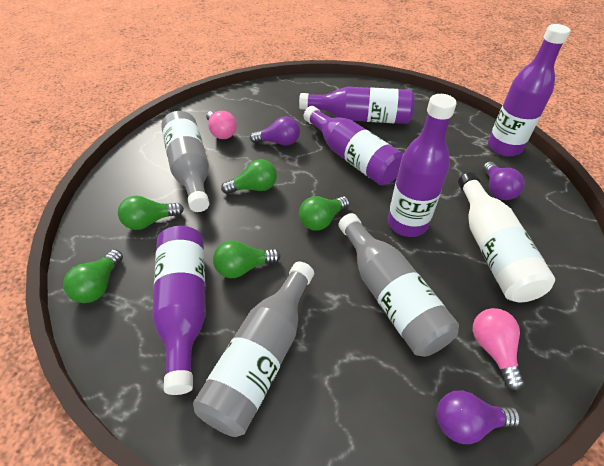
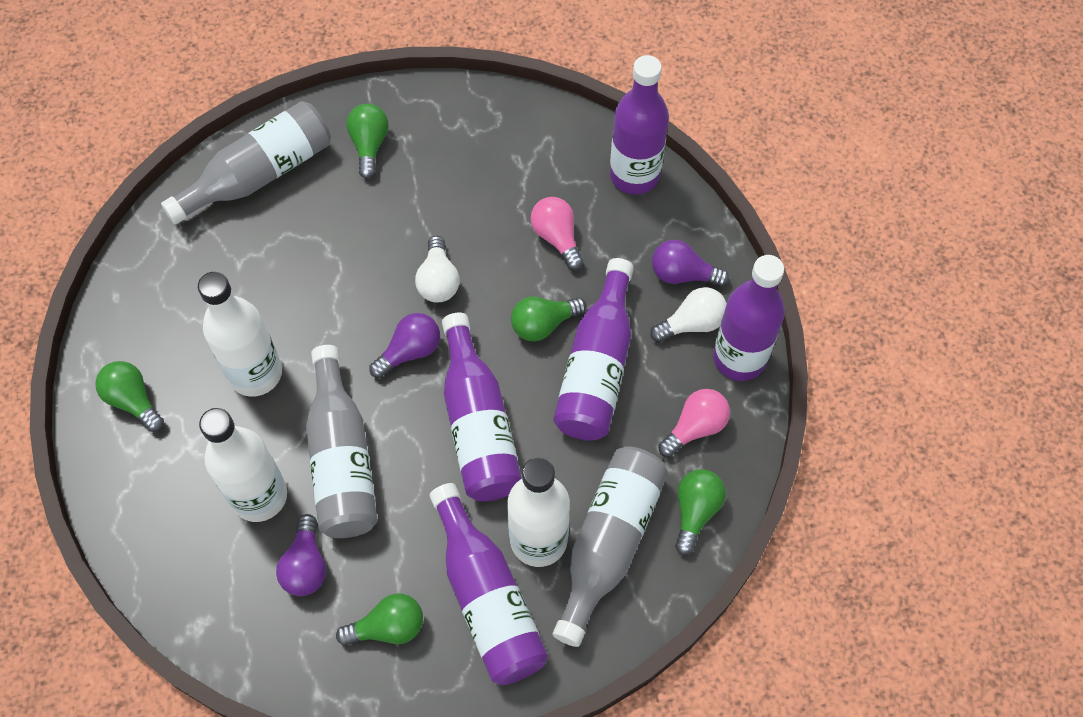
white bottle: 1 -> 3
white light bulb: 0 -> 2

